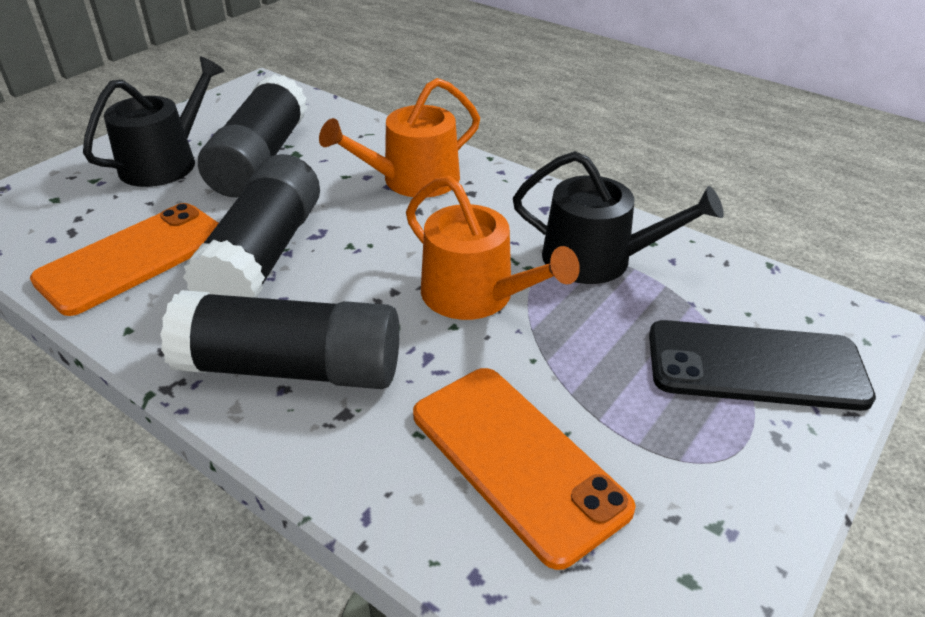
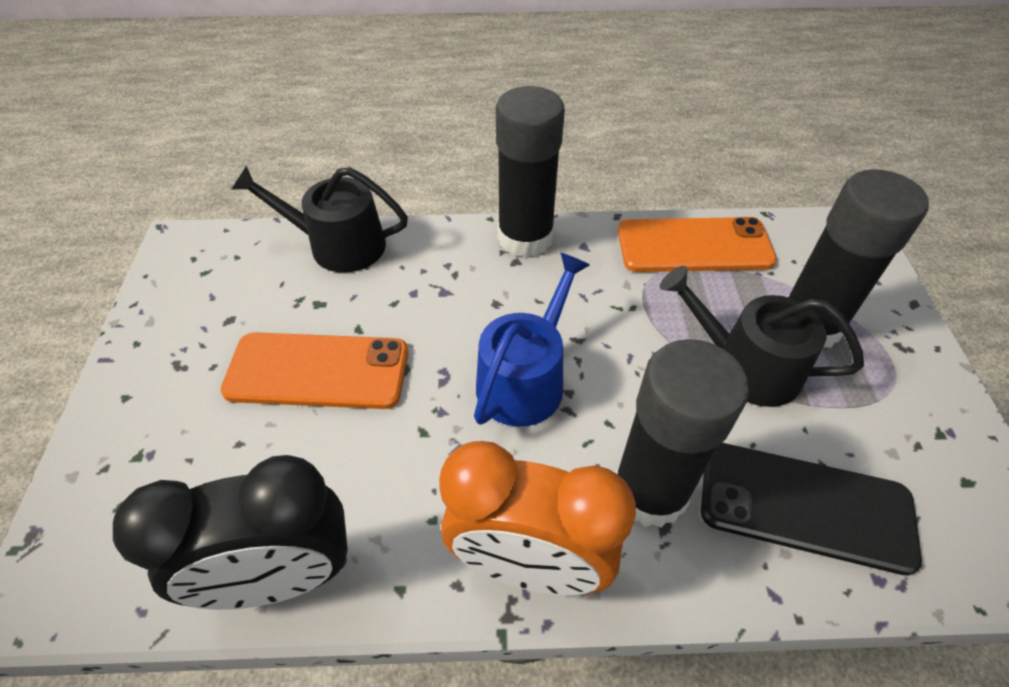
black clock: 0 -> 1
blue watering can: 0 -> 1
orange clock: 0 -> 1
orange watering can: 2 -> 0

